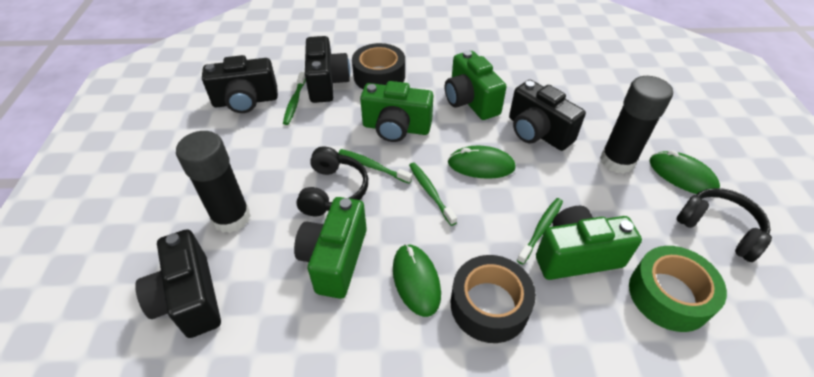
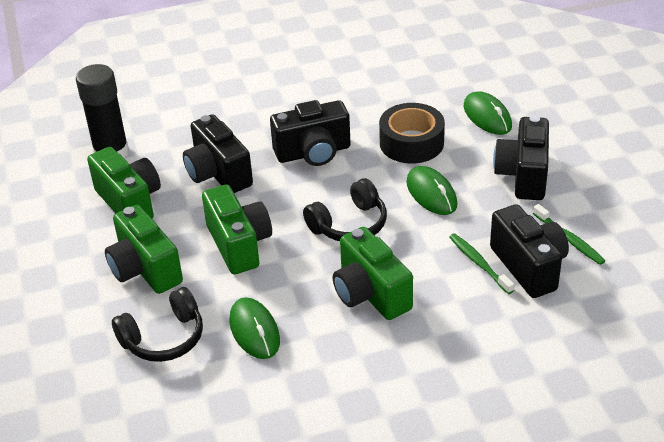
black glue stick: 2 -> 1
black tape: 2 -> 1
green tape: 1 -> 0
green toothbrush: 4 -> 2

